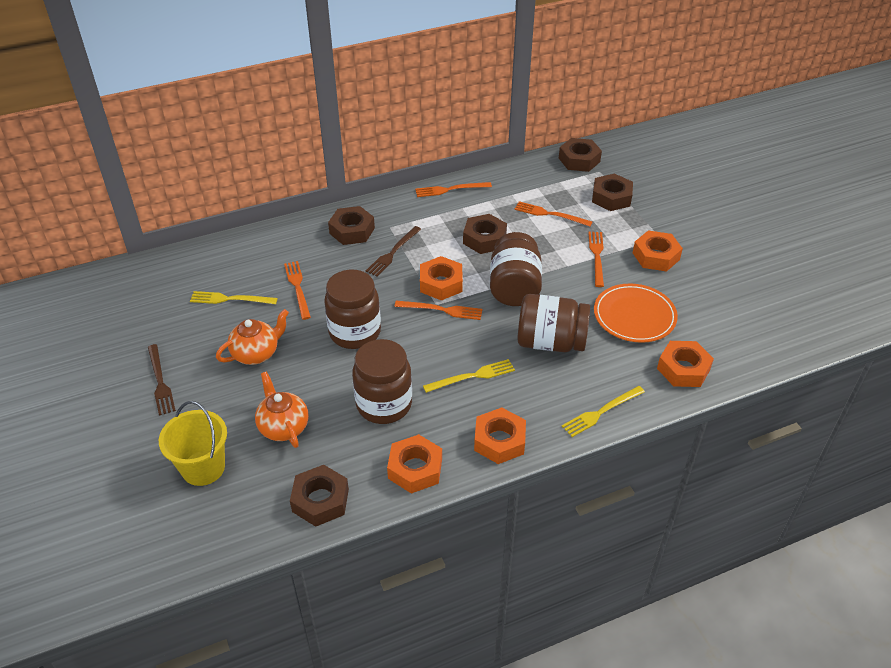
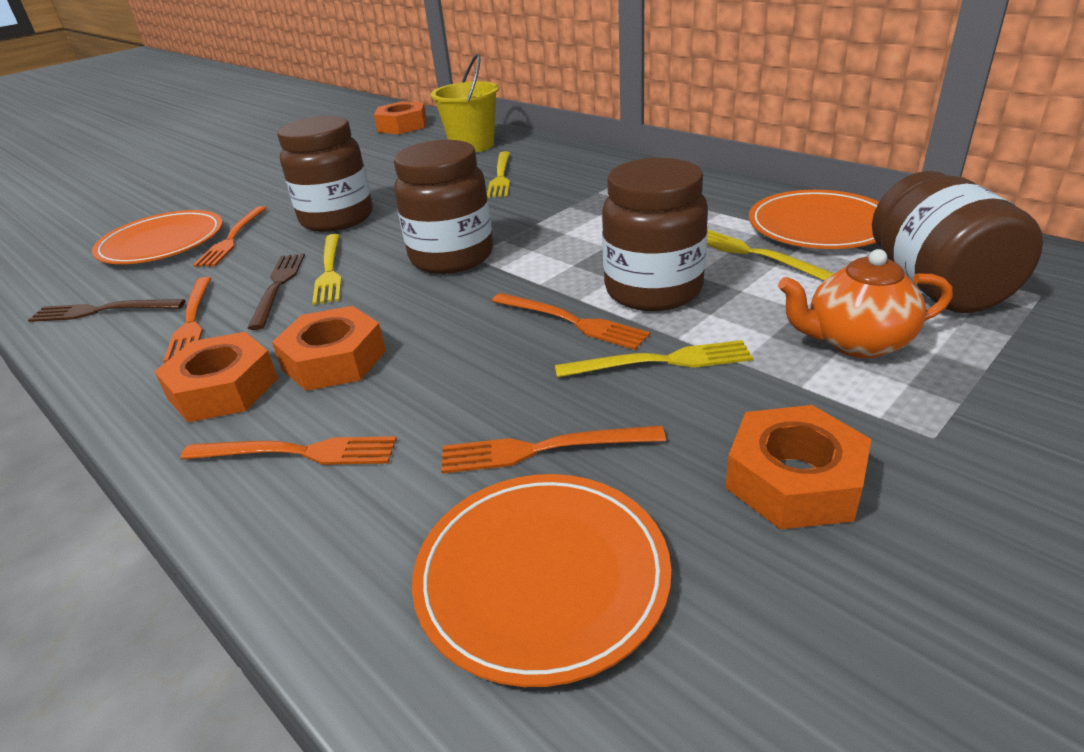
brown nut: 5 -> 0
orange nut: 5 -> 4
orange plate: 1 -> 3
orange teapot: 2 -> 1
yellow fork: 3 -> 4

